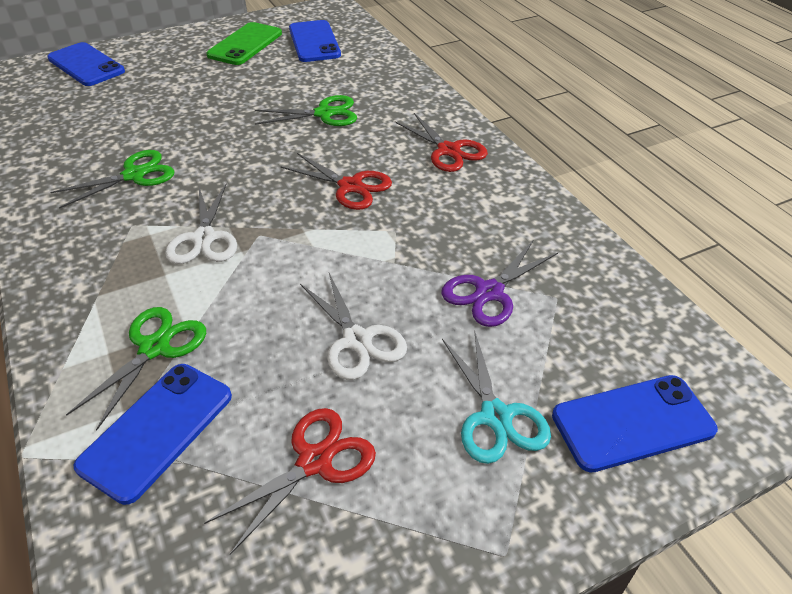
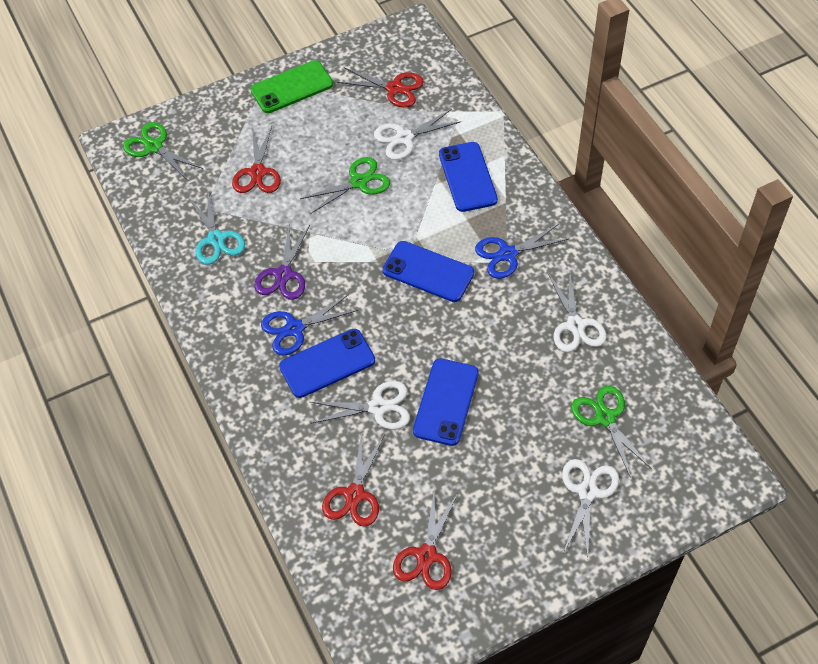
blue scissors: 0 -> 2
red scissors: 3 -> 4
white scissors: 2 -> 4

